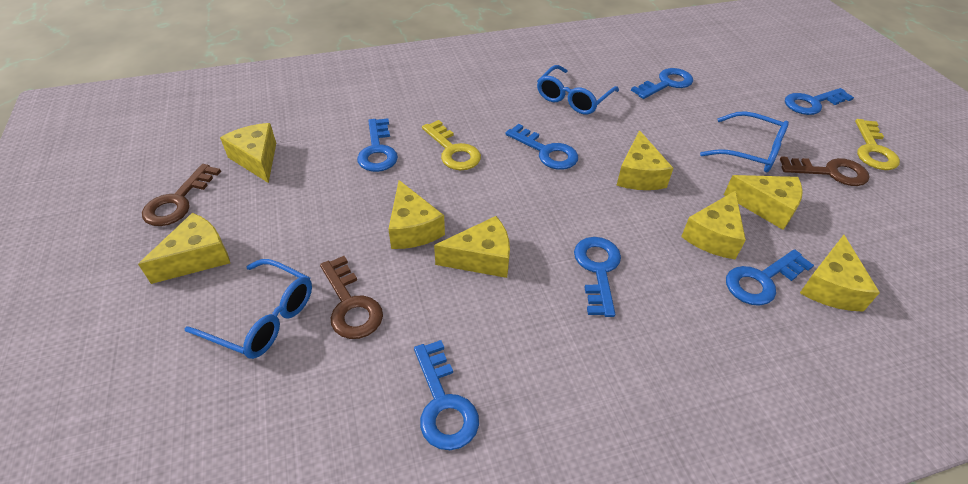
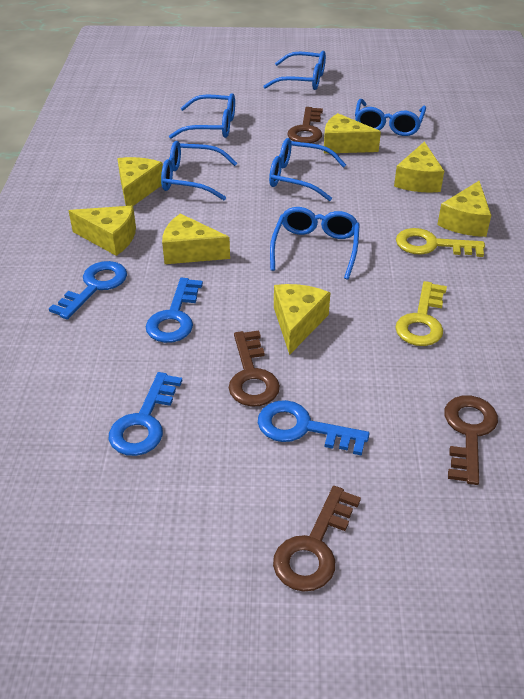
blue glasses: 3 -> 6
blue key: 7 -> 4
brown key: 3 -> 4
yellow cheese: 8 -> 7

